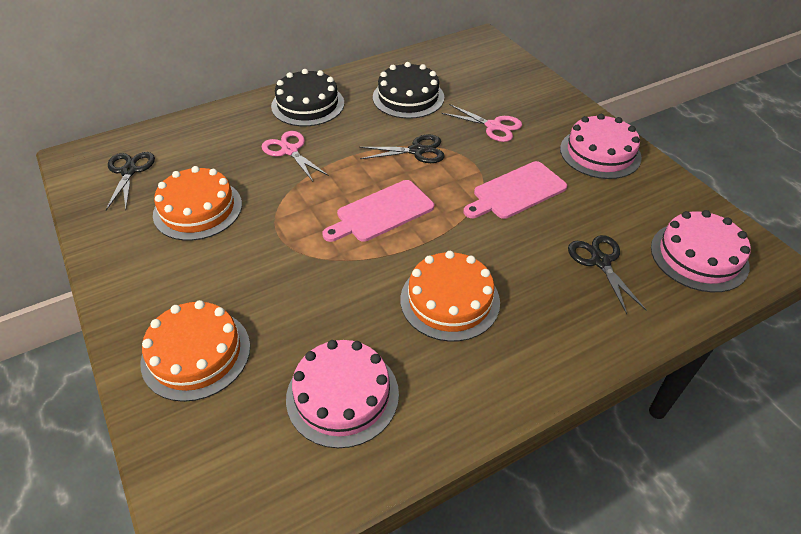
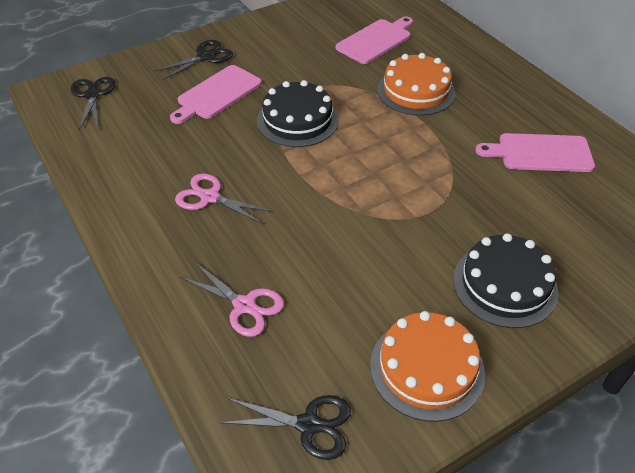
orange cake: 3 -> 2
pink cake: 3 -> 0
pink cutting board: 2 -> 3

